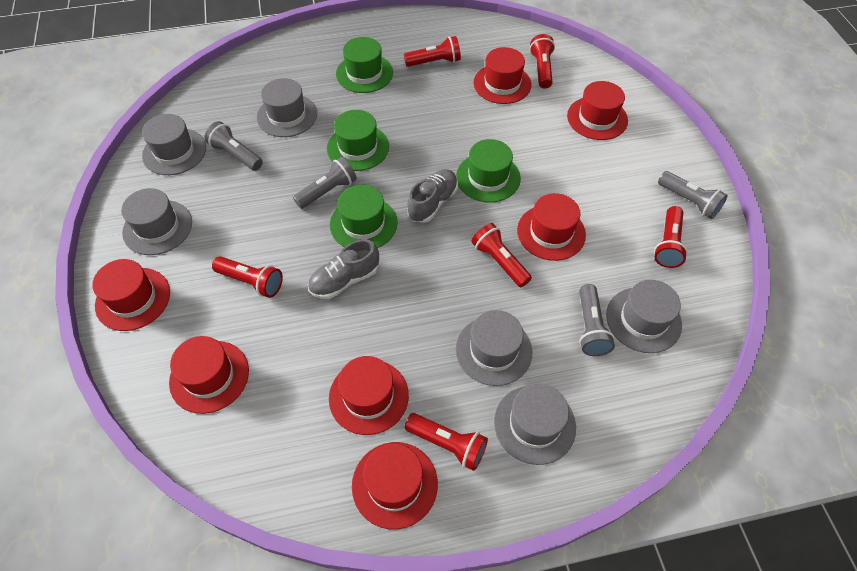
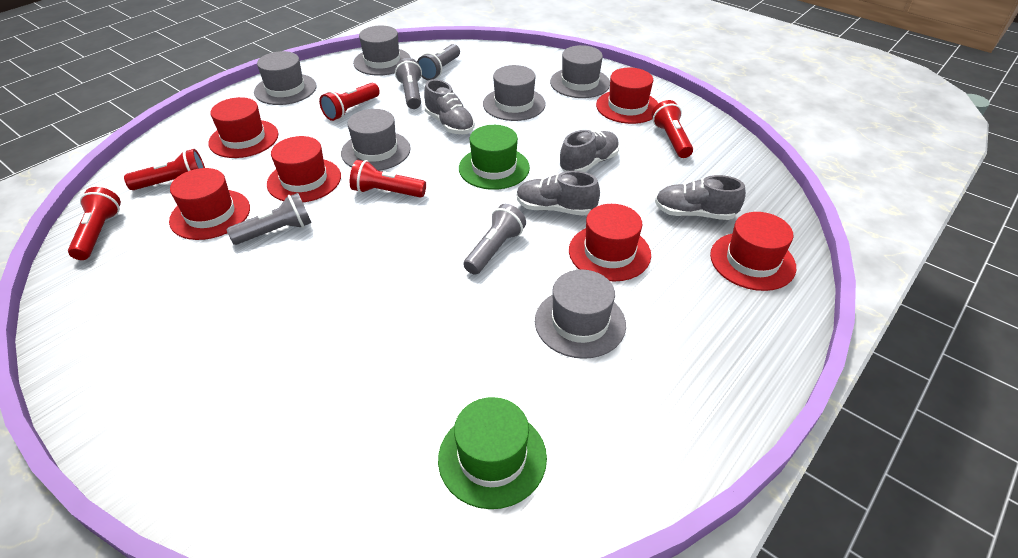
green hat: 4 -> 2
grey shoe: 2 -> 4
red flashlight: 6 -> 5
red hat: 7 -> 6

